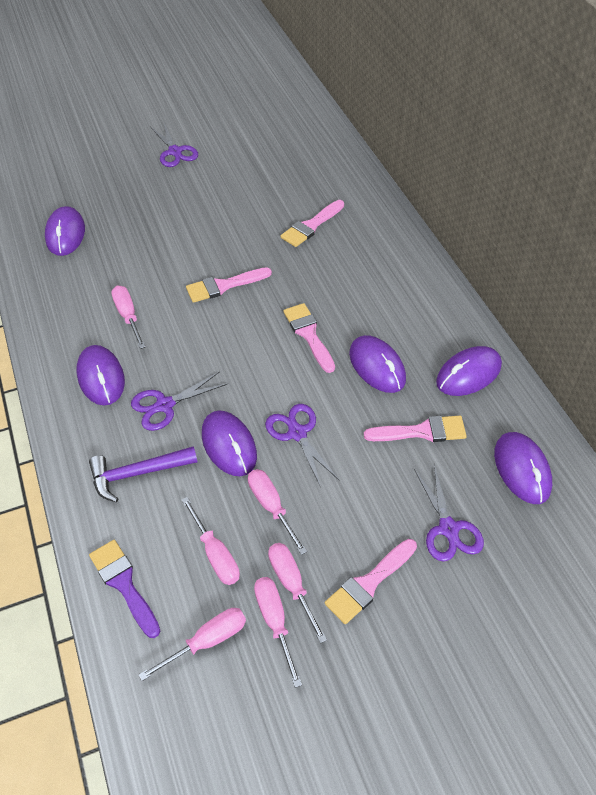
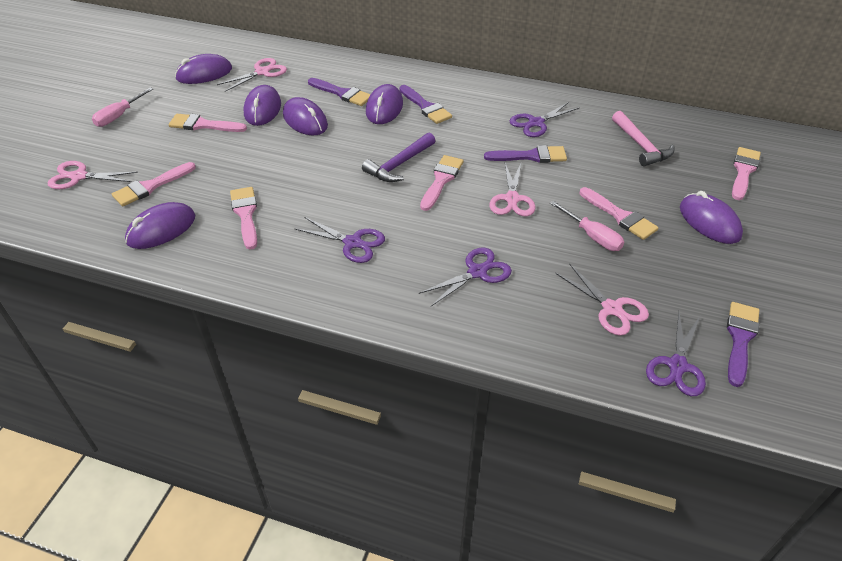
pink brush: 5 -> 6
pink hammer: 0 -> 1
pink scissors: 0 -> 4
pink screwdriver: 6 -> 2
purple brush: 1 -> 4

